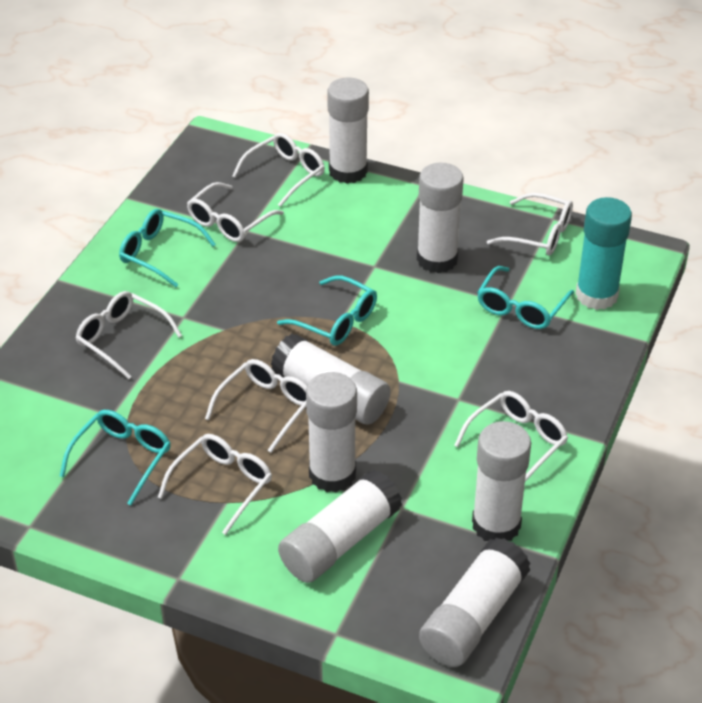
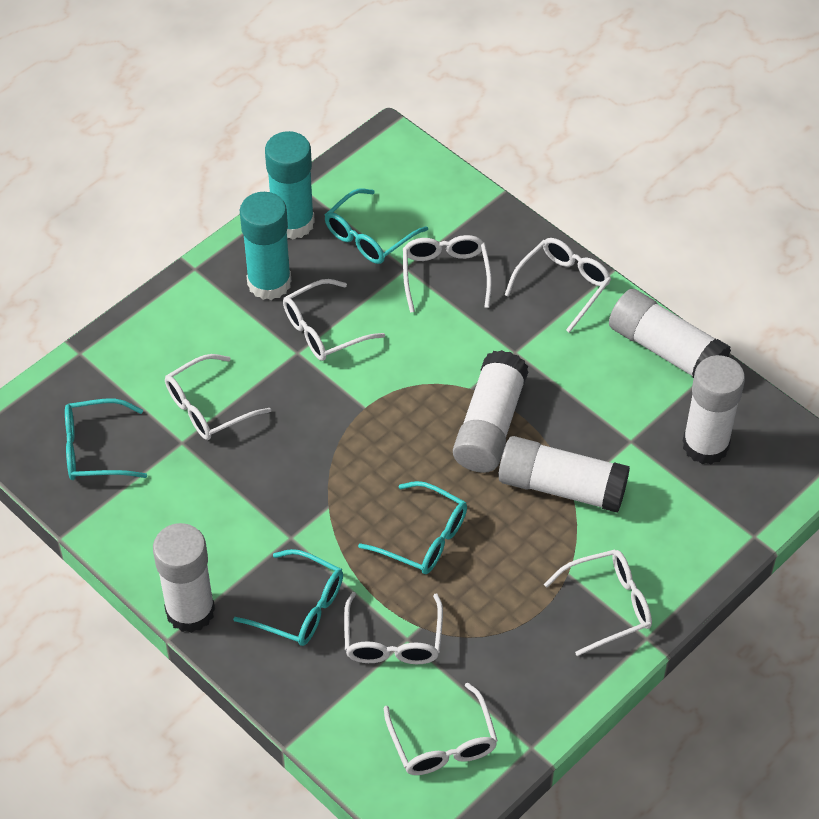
turquoise glue stick: 1 -> 2
white glue stick: 7 -> 5

